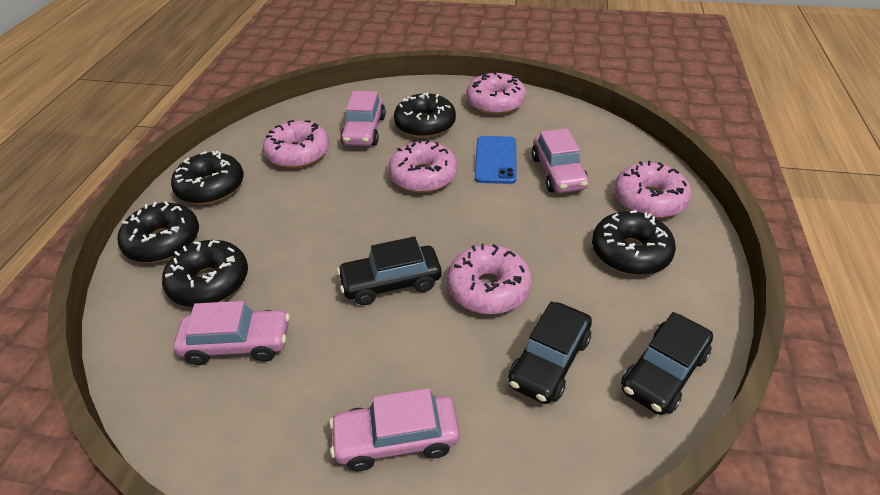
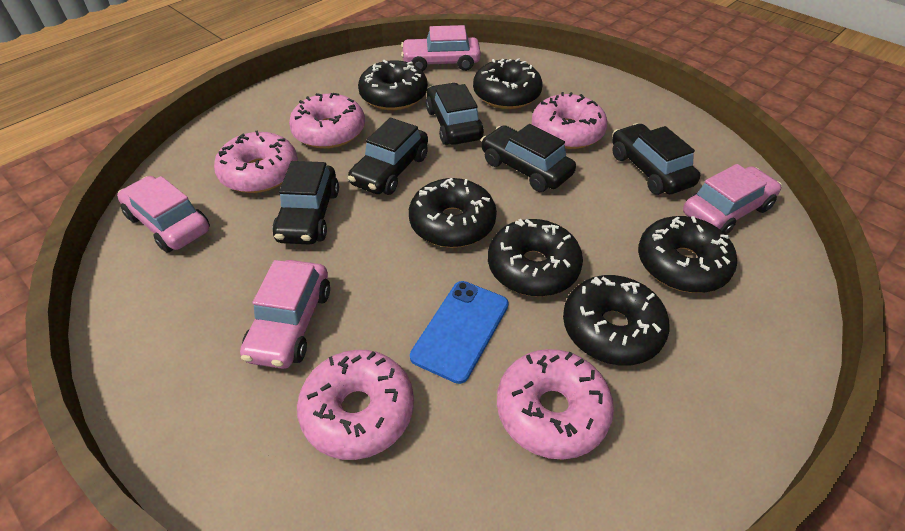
black car: 3 -> 5
black donut: 5 -> 6

